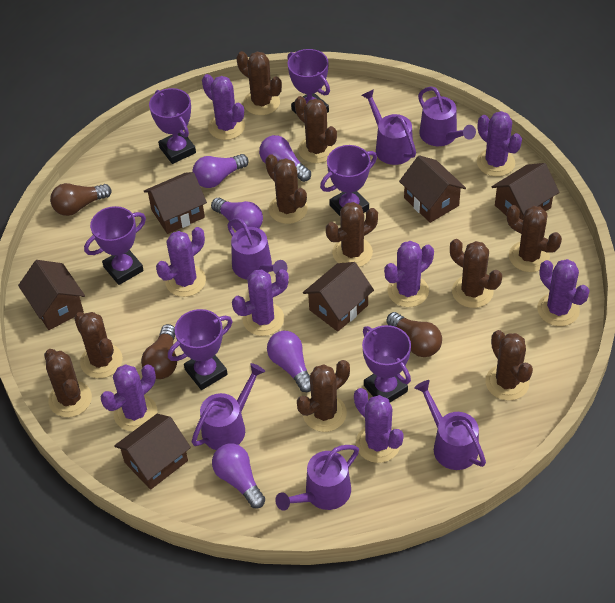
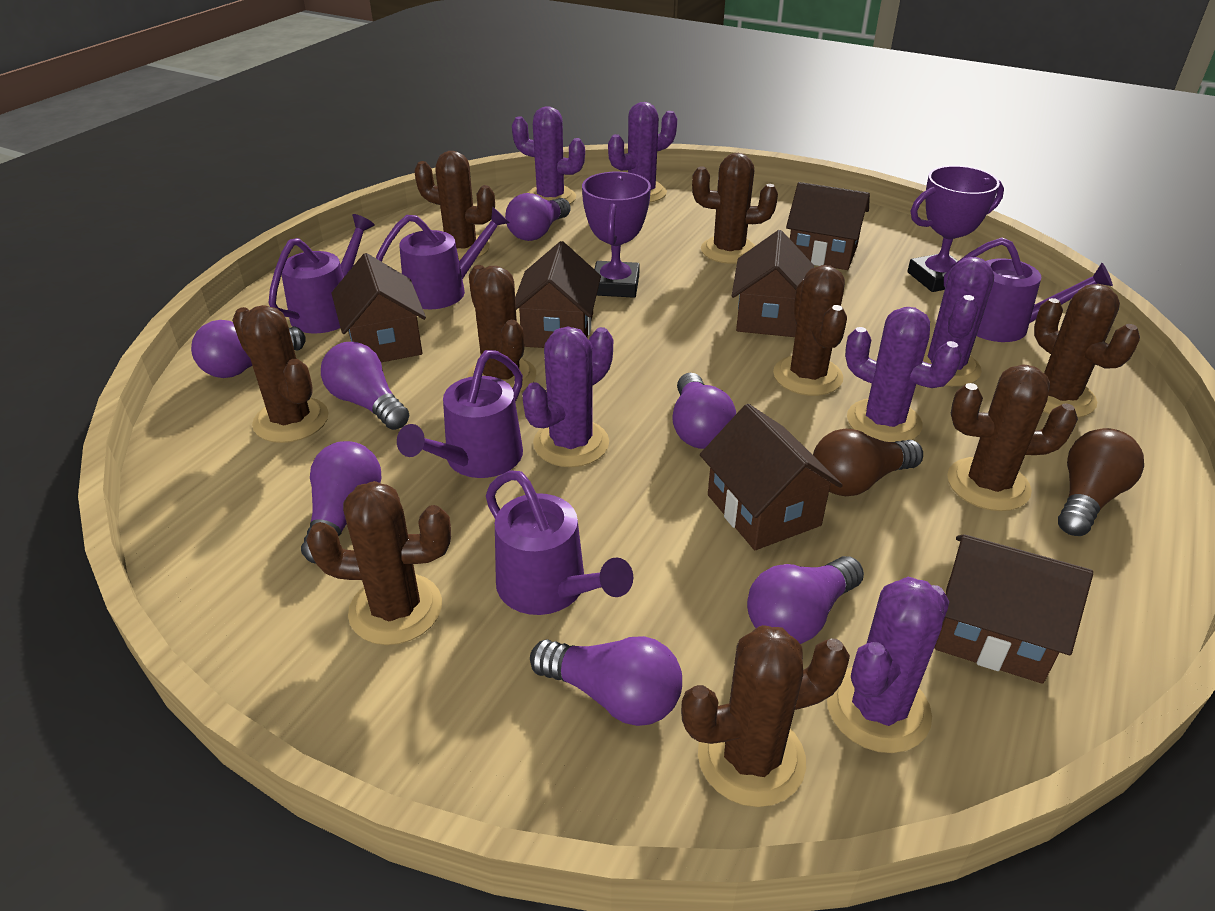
brown cactus: 10 -> 9
brown light bulb: 3 -> 2
purple cactus: 8 -> 6
purple light bulb: 5 -> 7
purple trophy: 6 -> 2
purple watering can: 6 -> 5

